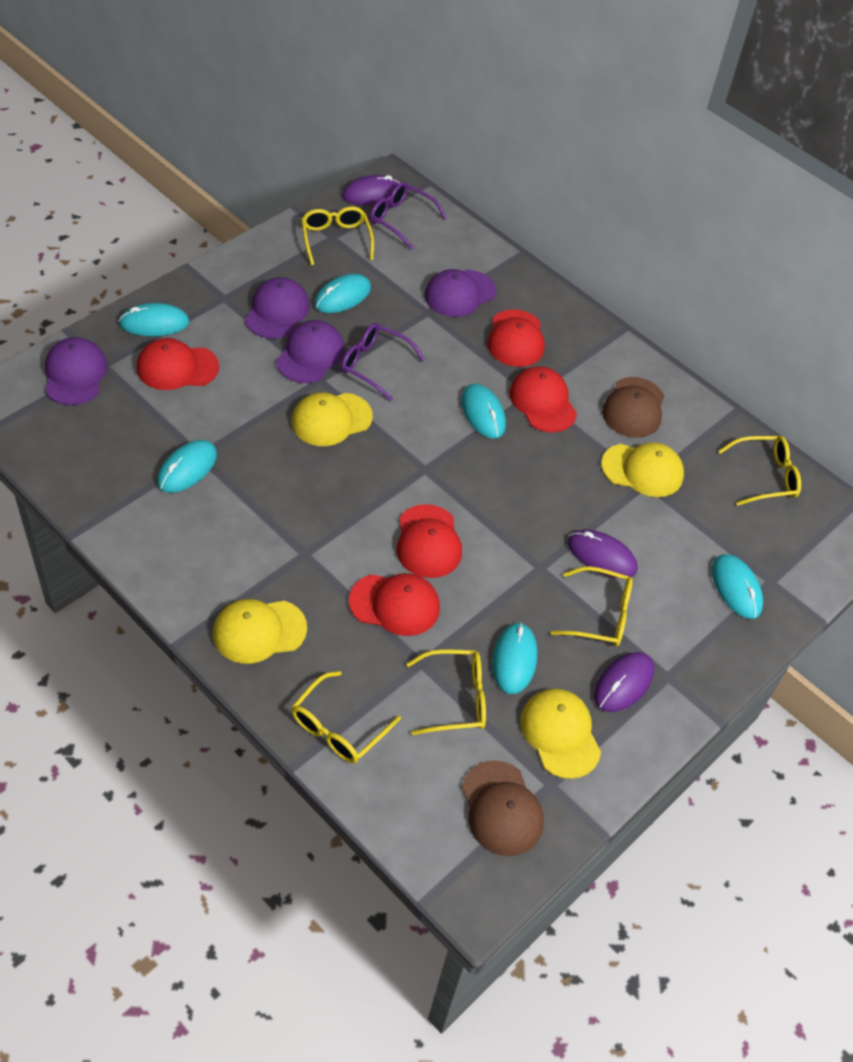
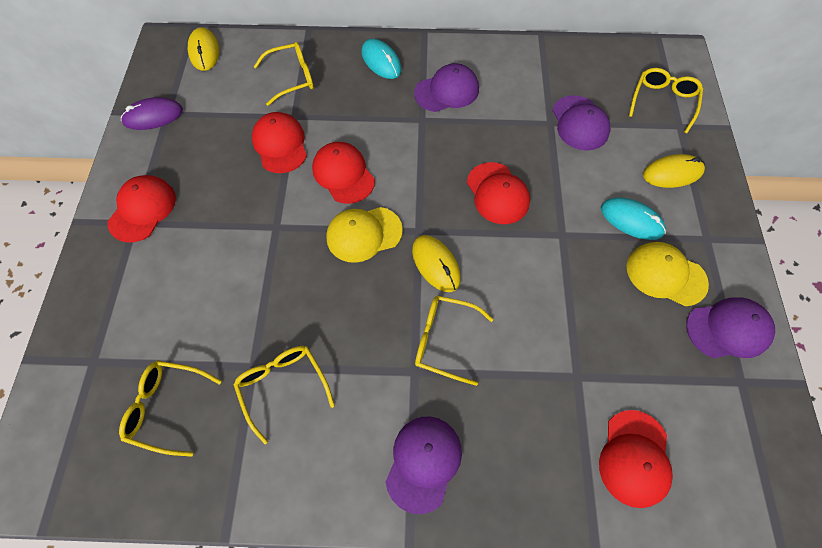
brown cap: 2 -> 0
purple glasses: 2 -> 0
purple mouse: 3 -> 1
turquoise mouse: 6 -> 2
yellow cap: 4 -> 2
yellow mouse: 0 -> 3

